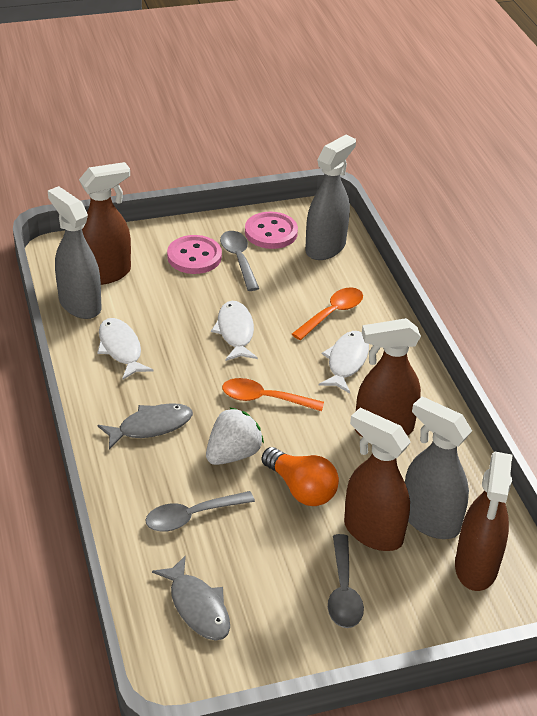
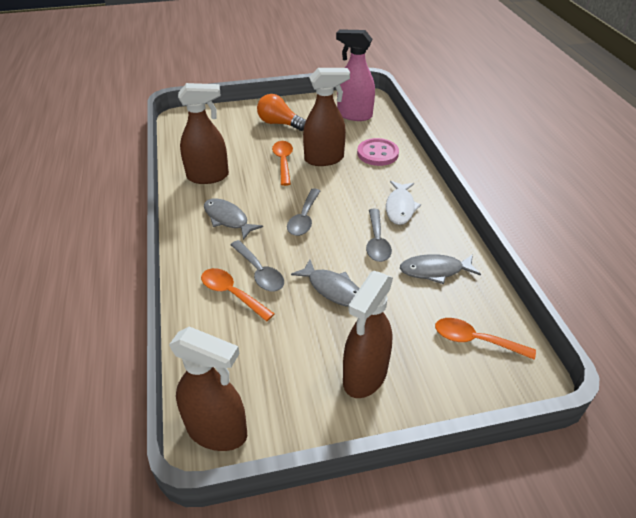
grey fish: 2 -> 3
grey spray bottle: 3 -> 0
orange spoon: 2 -> 3
pink button: 2 -> 1
pink spray bottle: 0 -> 1
white fish: 3 -> 1
white strawberry: 1 -> 0

